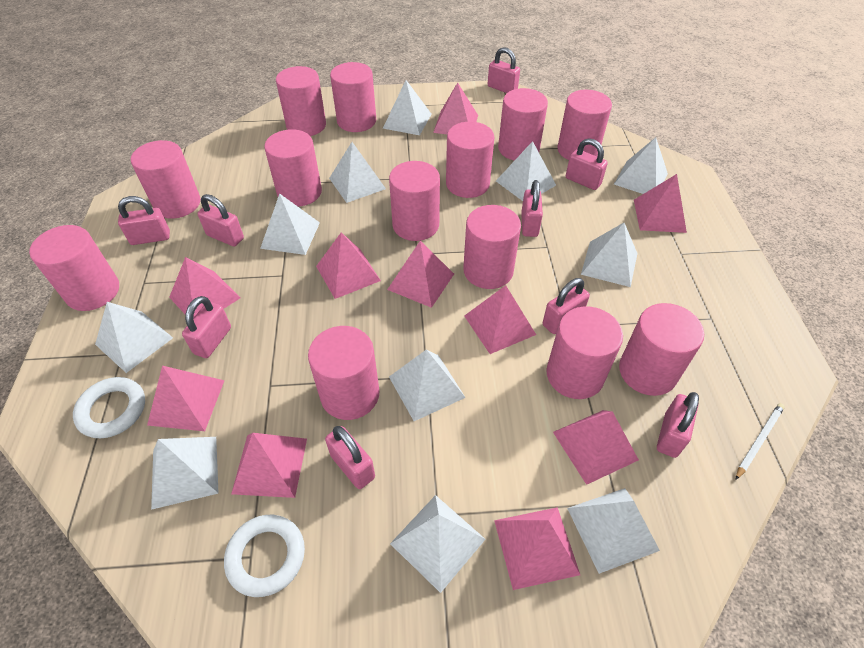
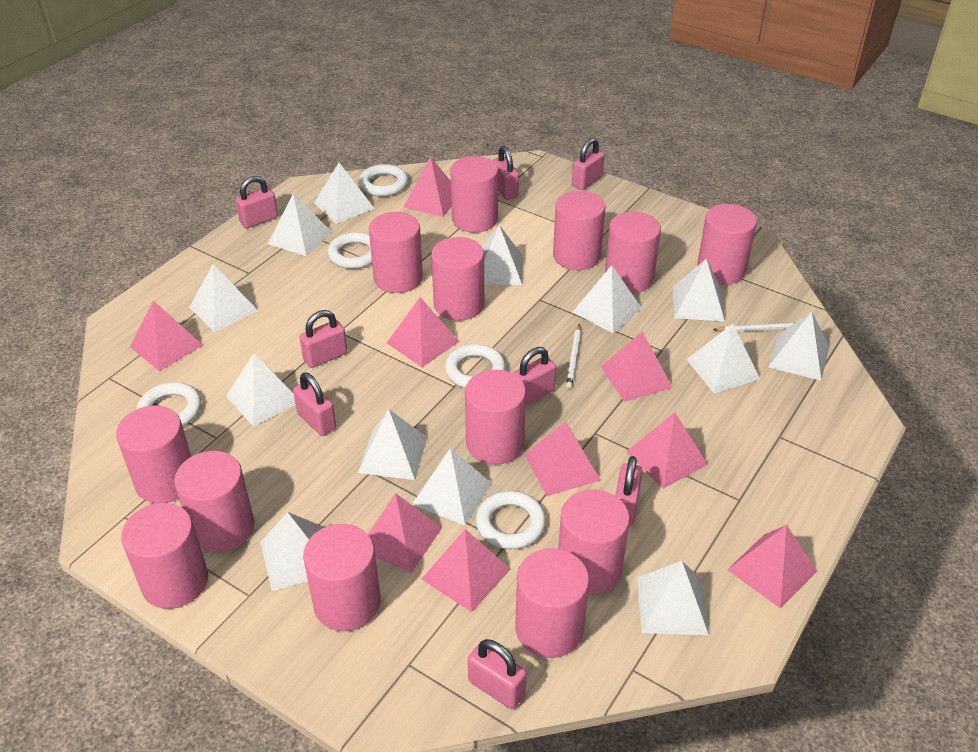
pink padlock: 9 -> 8
pink pyramid: 10 -> 9
white pencil: 1 -> 2
white pyramid: 11 -> 13
white ring: 2 -> 5

